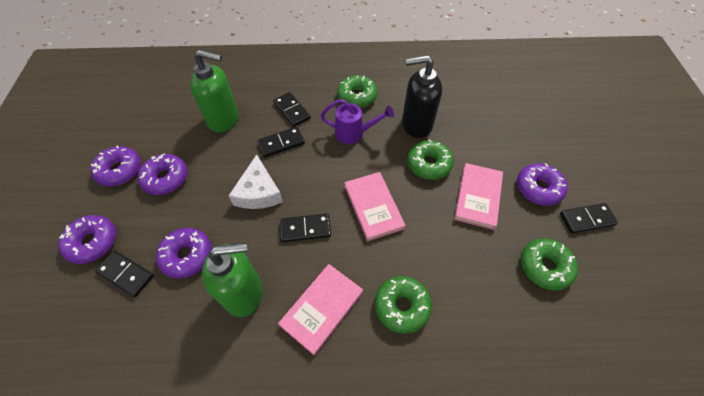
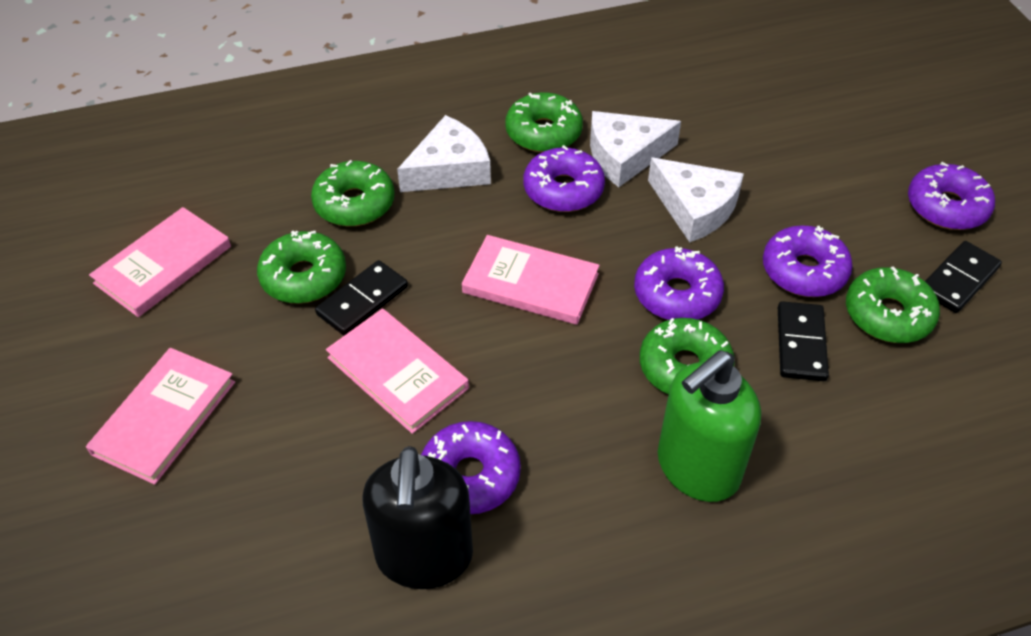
black domino: 5 -> 3
green donut: 4 -> 5
green soap dispenser: 2 -> 1
pink book: 3 -> 4
purple watering can: 1 -> 0
white cheese: 1 -> 3

